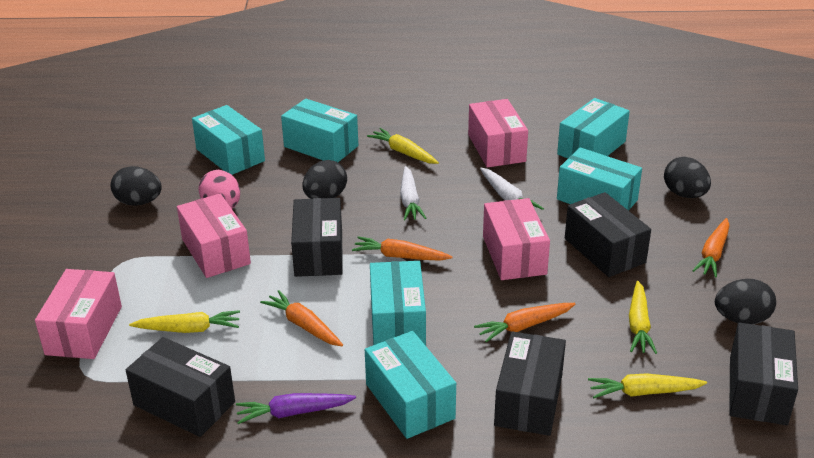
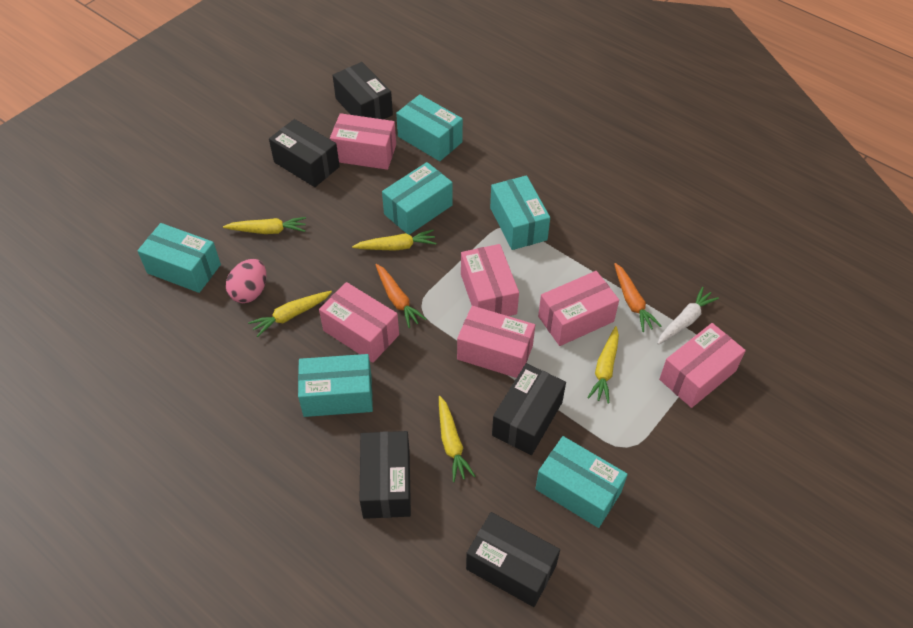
black egg: 4 -> 0
orange carrot: 4 -> 2
pink box: 4 -> 6
purple carrot: 1 -> 0
white carrot: 2 -> 1
yellow carrot: 4 -> 5

